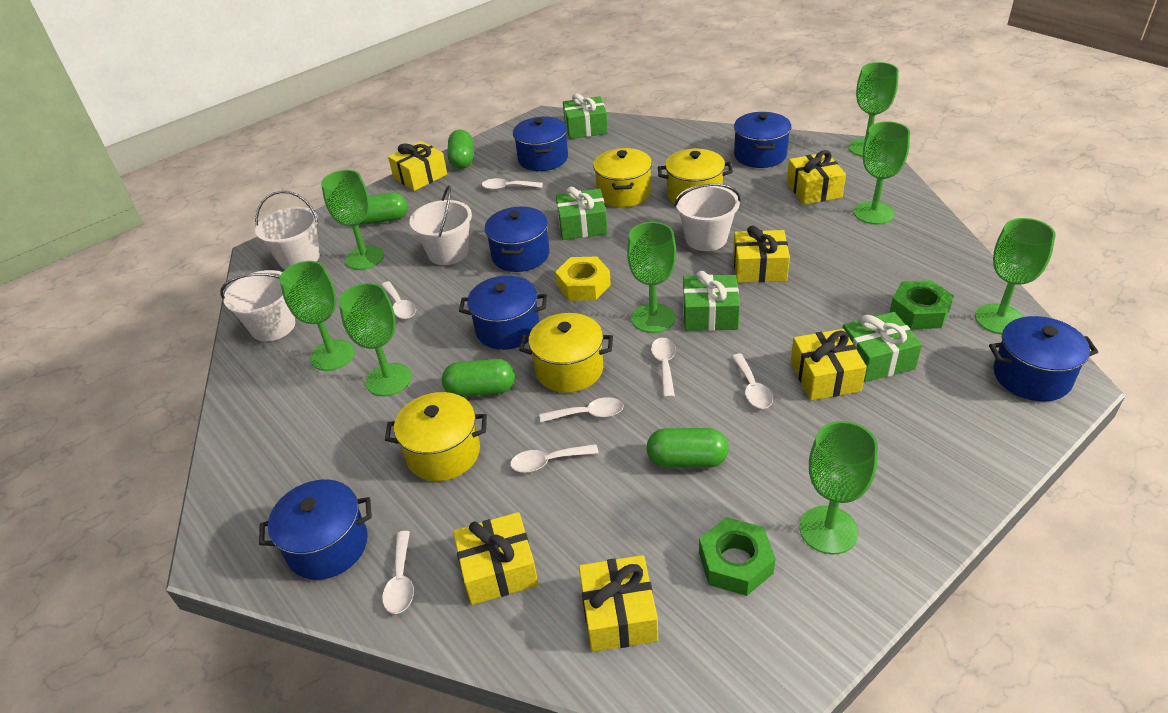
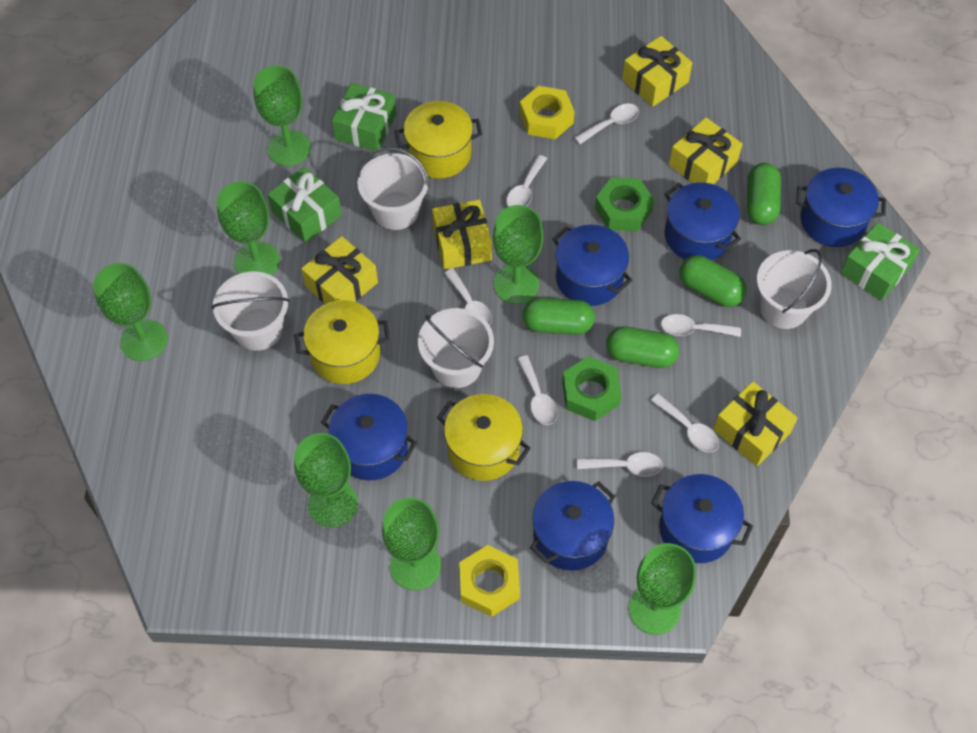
green gift: 4 -> 3
green goblet: 8 -> 7
yellow gift: 6 -> 5
yellow nut: 1 -> 2
yellow pot: 4 -> 3

